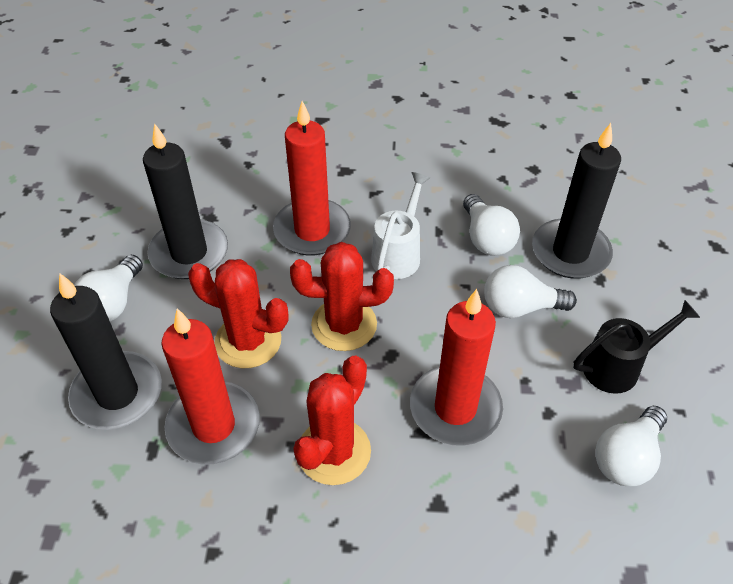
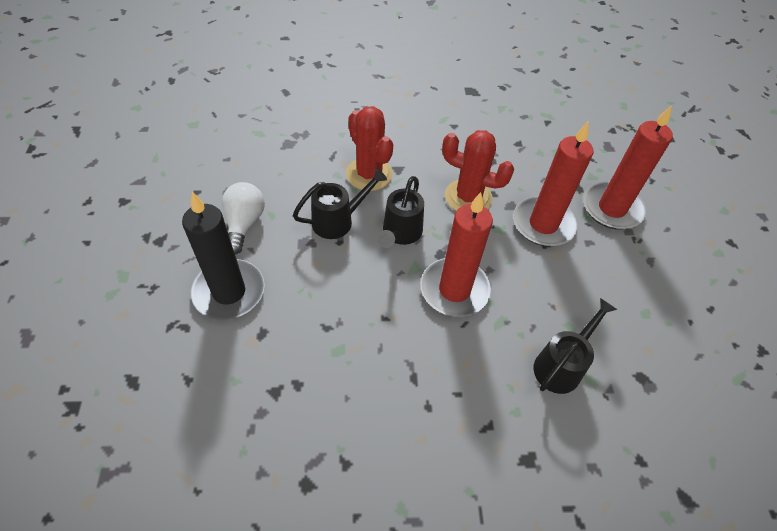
black candle: 3 -> 1
black watering can: 1 -> 3
red cactus: 3 -> 2
white light bulb: 4 -> 1
white watering can: 1 -> 0

